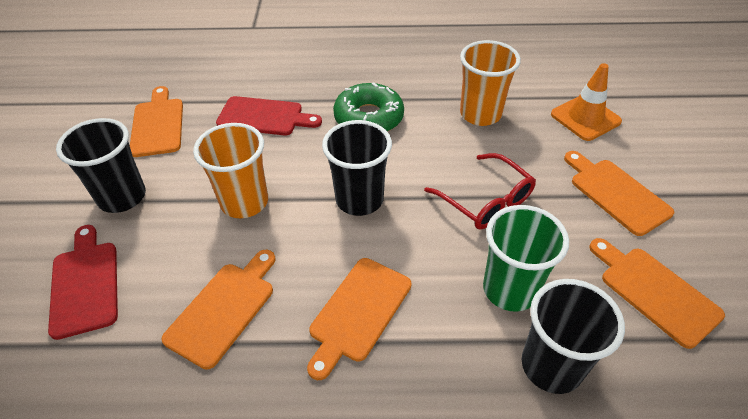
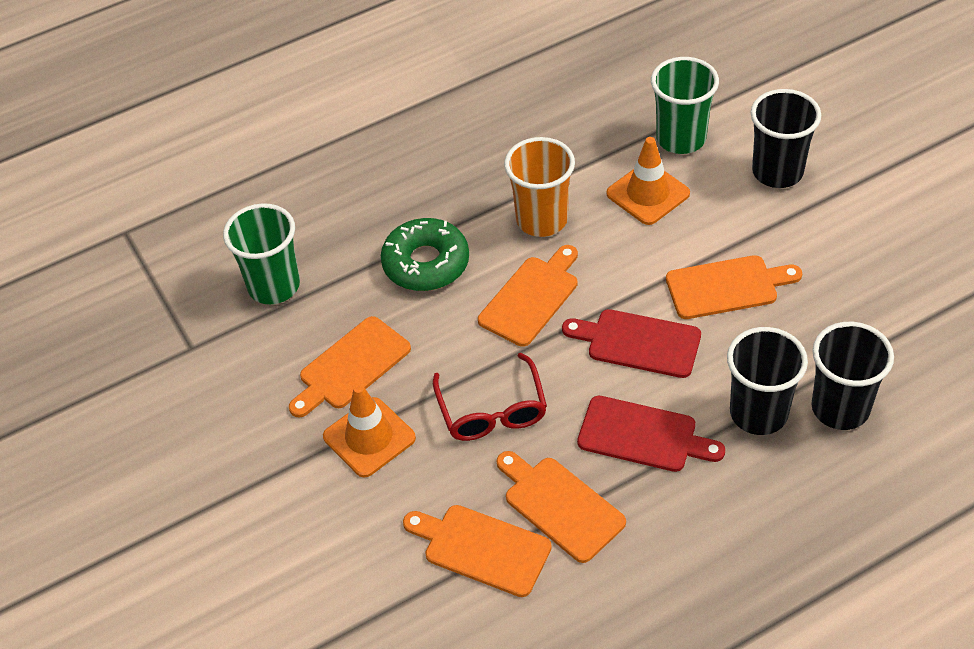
green cup: 1 -> 2
orange cup: 2 -> 1
orange traffic cone: 1 -> 2

